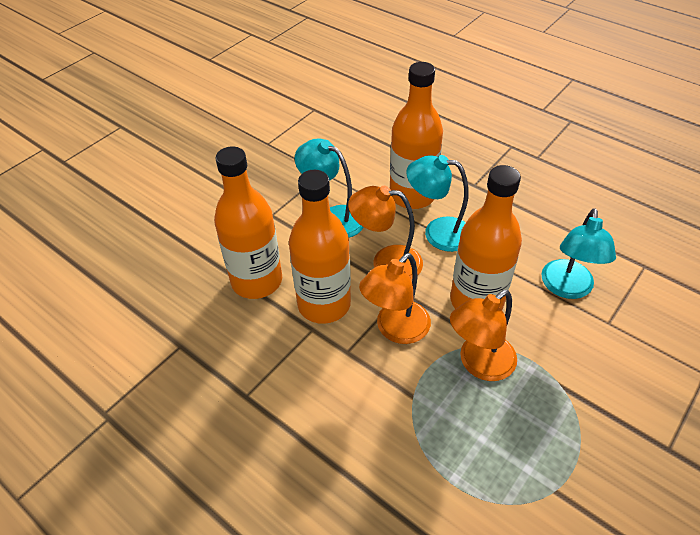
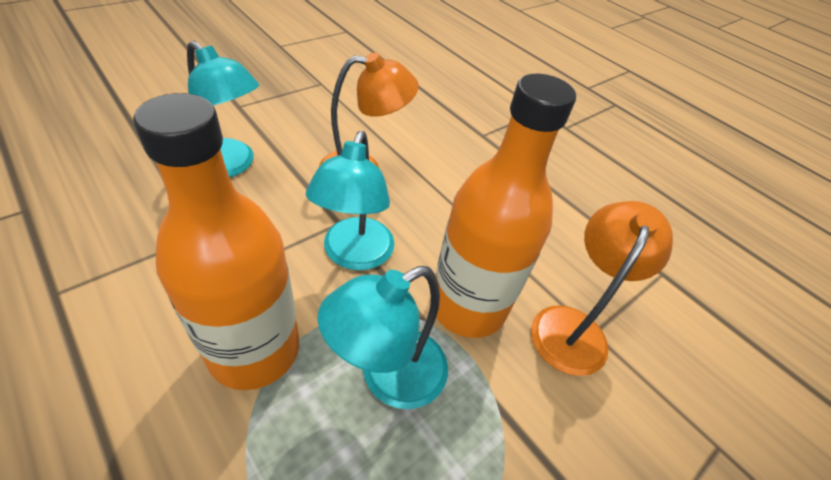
orange bottle: 4 -> 2
orange lamp: 3 -> 2

